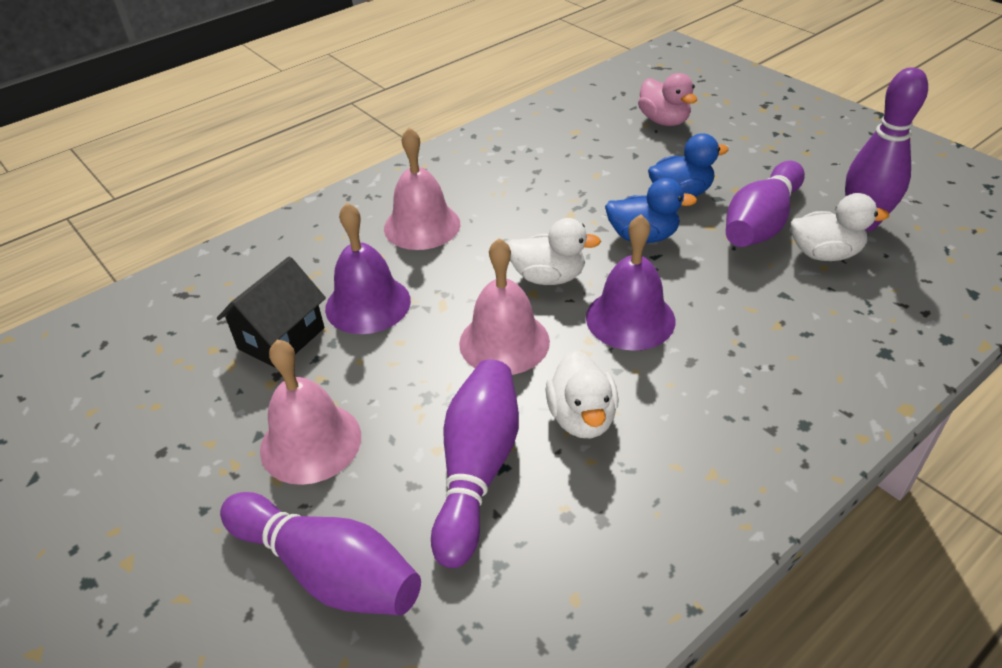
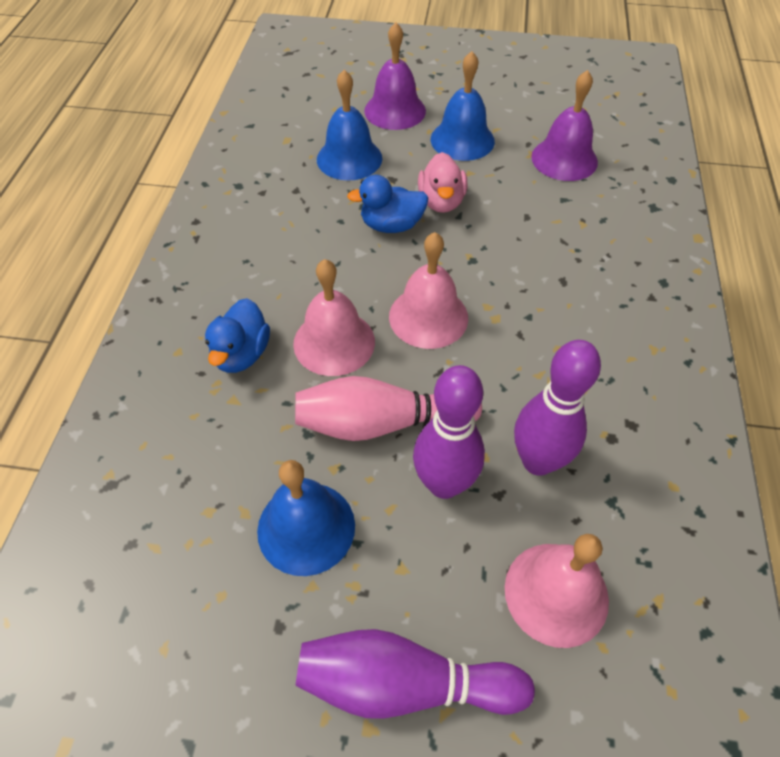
black house: 1 -> 0
blue bell: 0 -> 3
pink bowling pin: 0 -> 1
purple bowling pin: 4 -> 3
white duck: 3 -> 0

